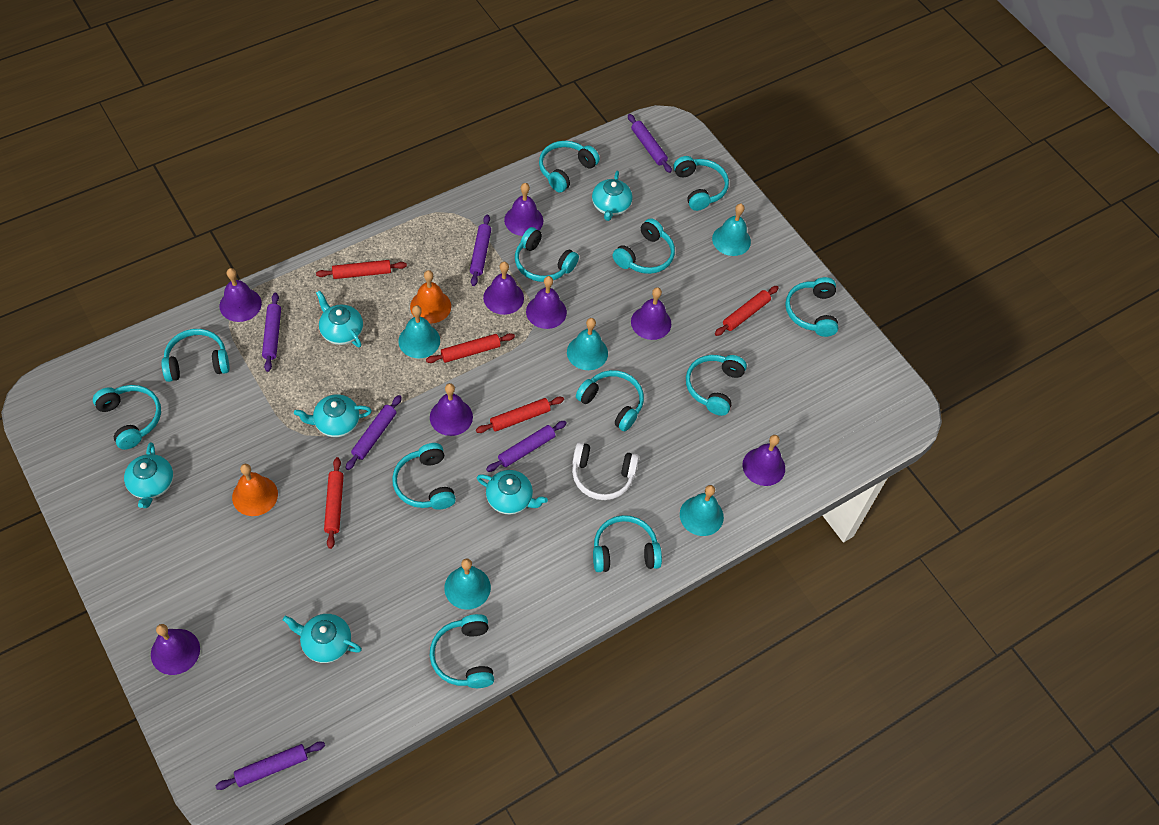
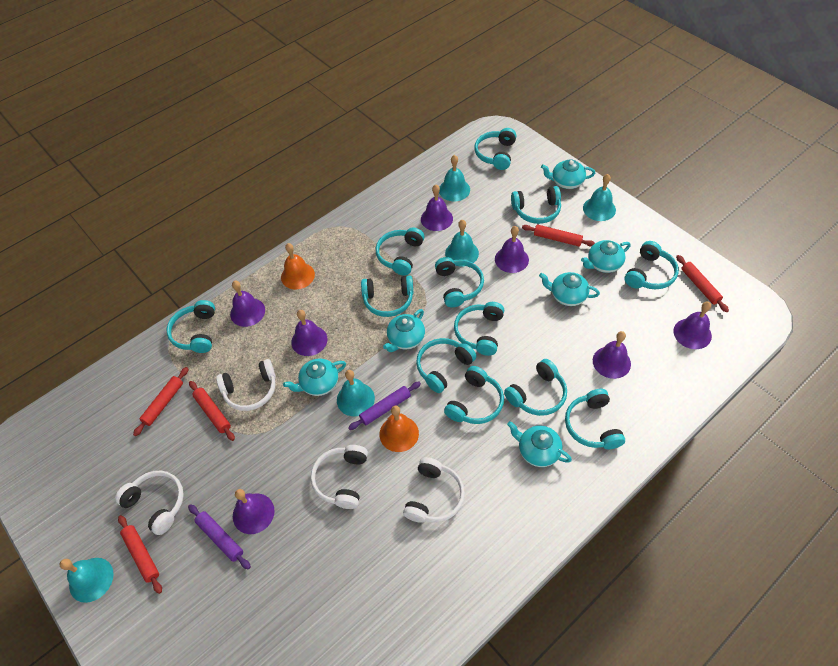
purple bell: 8 -> 7
purple rolling pin: 6 -> 2
white headphones: 1 -> 4

